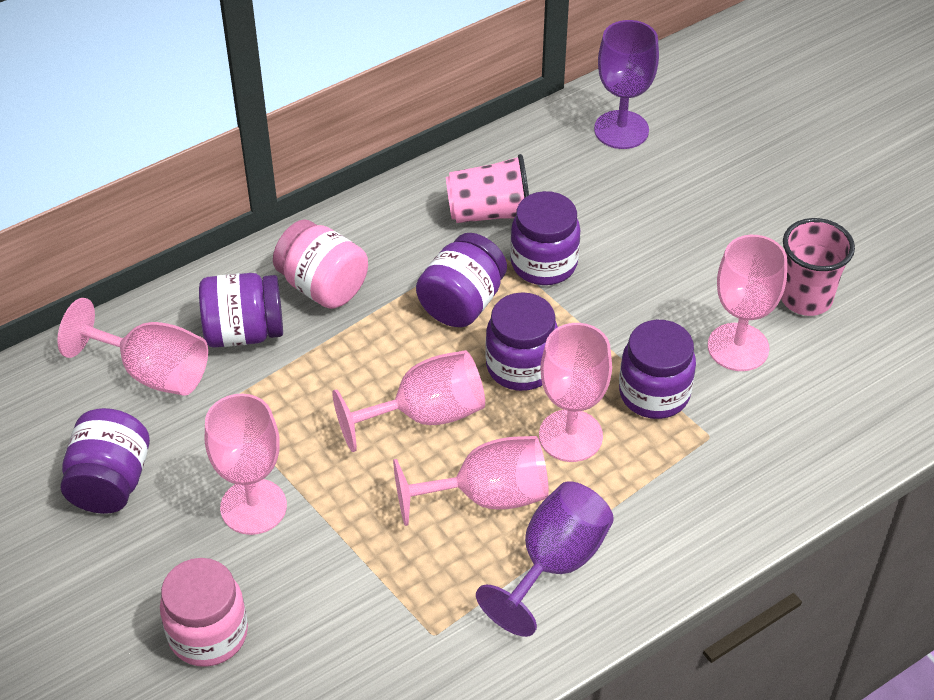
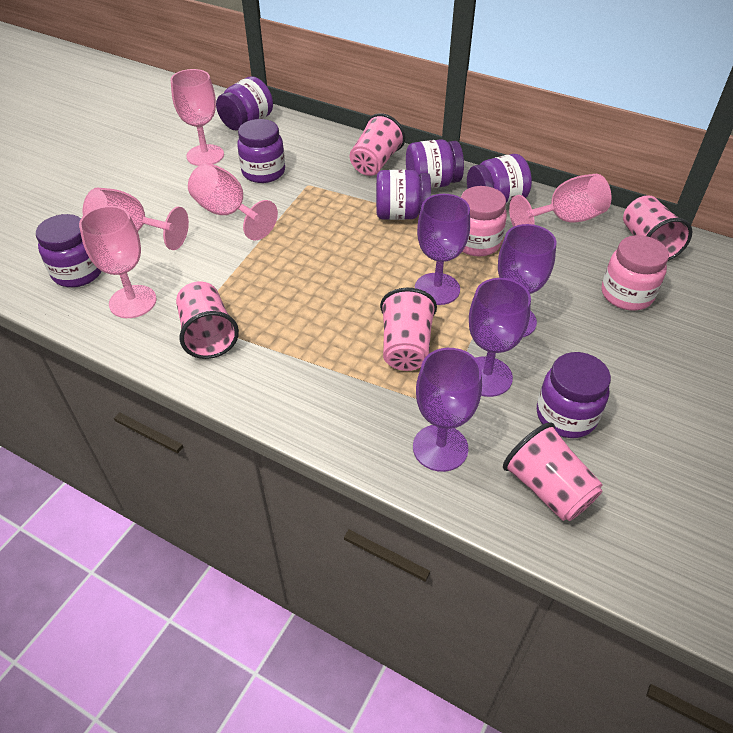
pink cup: 2 -> 5
pink goblet: 6 -> 5
purple goblet: 2 -> 4
purple jar: 6 -> 7

